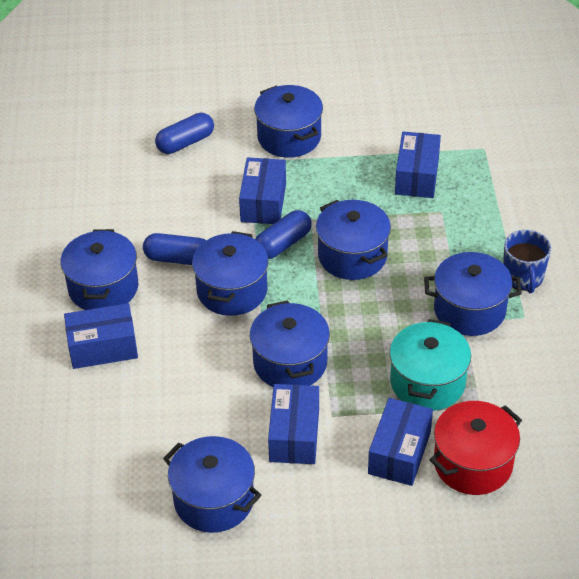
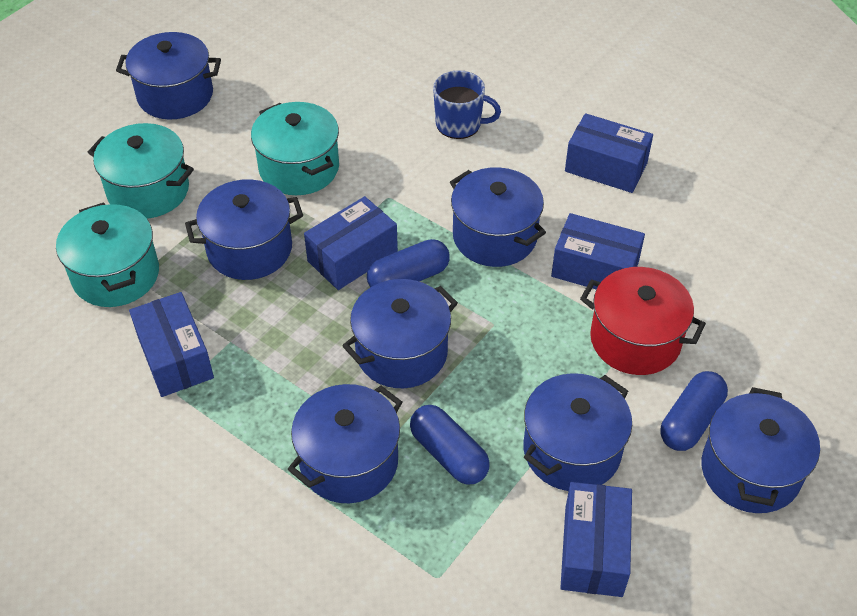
turquoise pot: 1 -> 3

